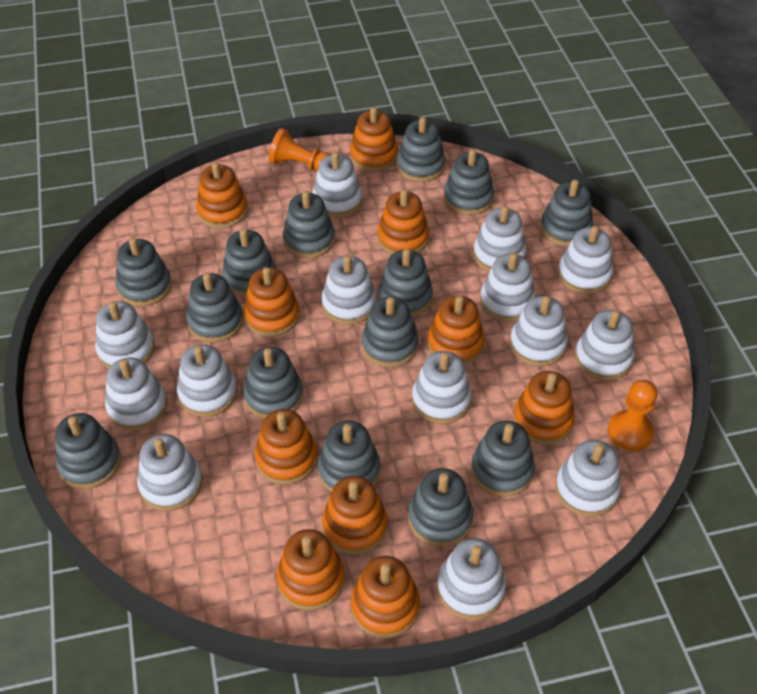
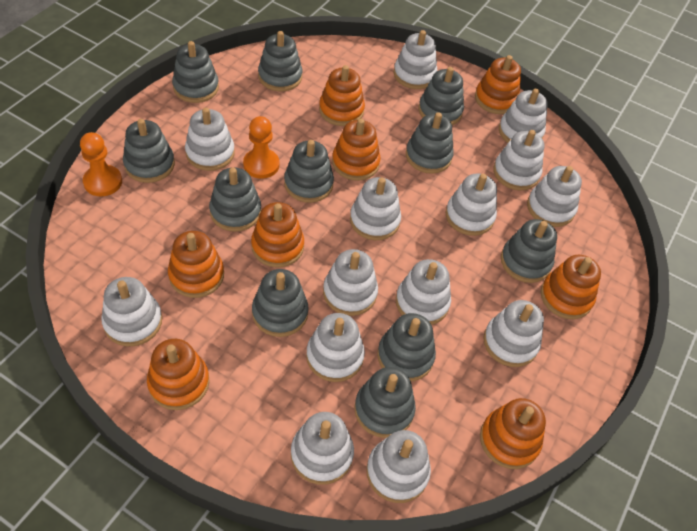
grey stacking toy: 14 -> 11
orange stacking toy: 10 -> 8

